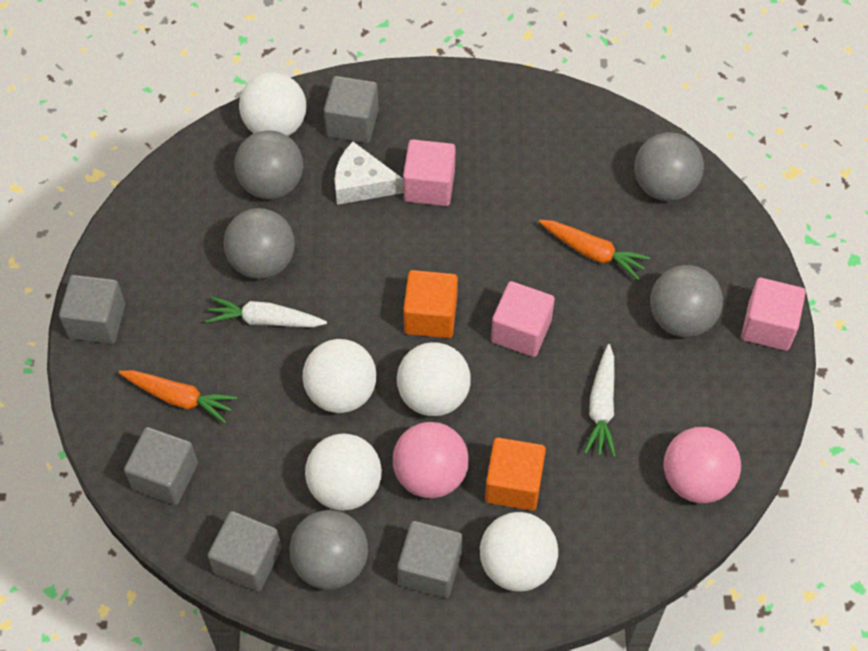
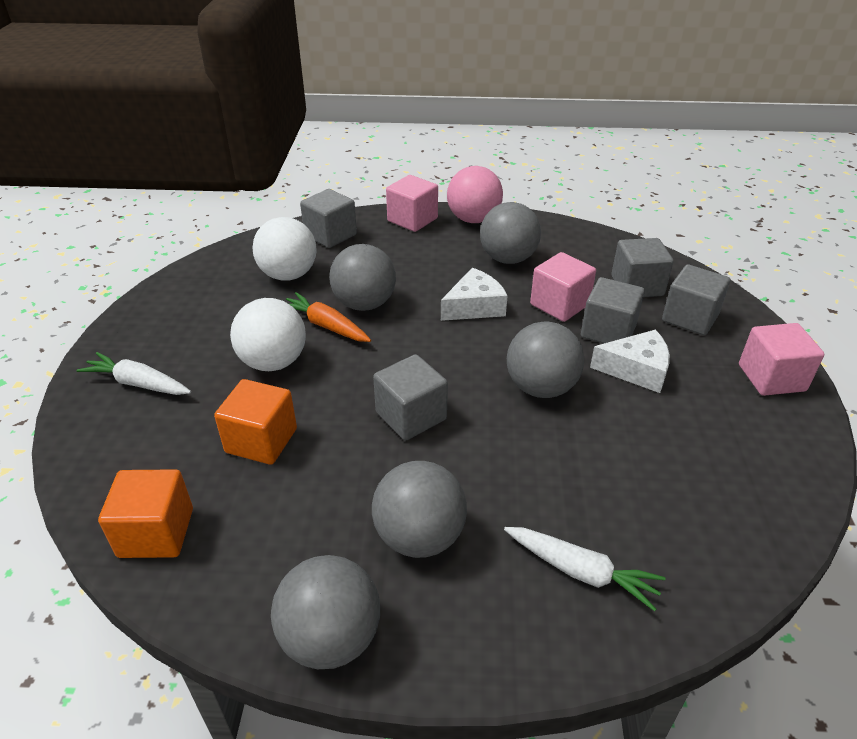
orange carrot: 2 -> 1
pink ball: 2 -> 1
white ball: 5 -> 2
white cheese: 1 -> 2

